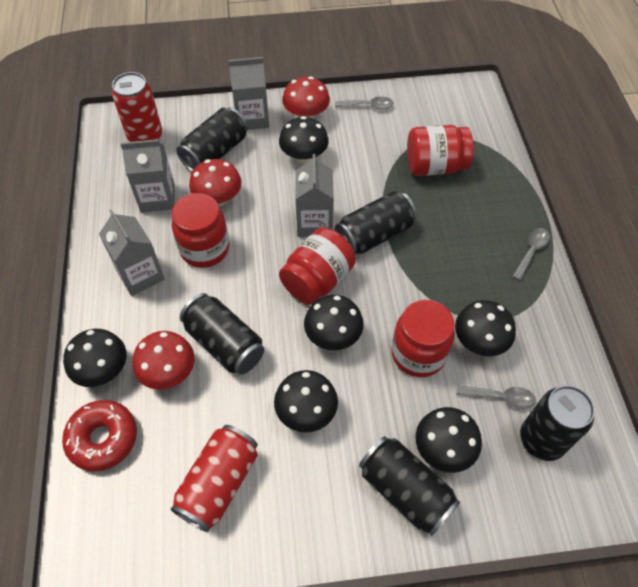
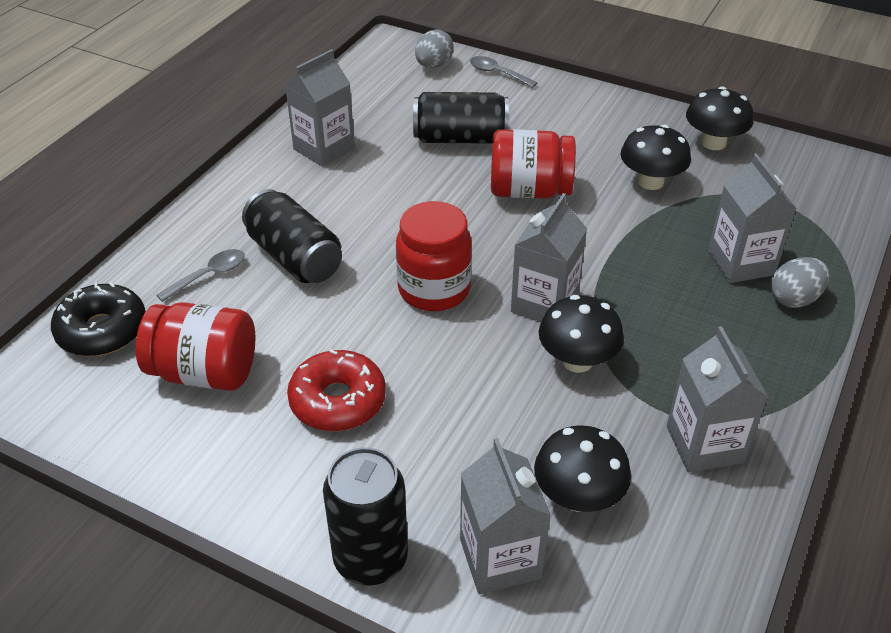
black can: 5 -> 3
black donut: 0 -> 1
black mushroom: 6 -> 4
grey carton: 4 -> 5
grey egg: 0 -> 2
grey spoon: 3 -> 2
red can: 2 -> 0
red jar: 4 -> 3
red mushroom: 3 -> 0

